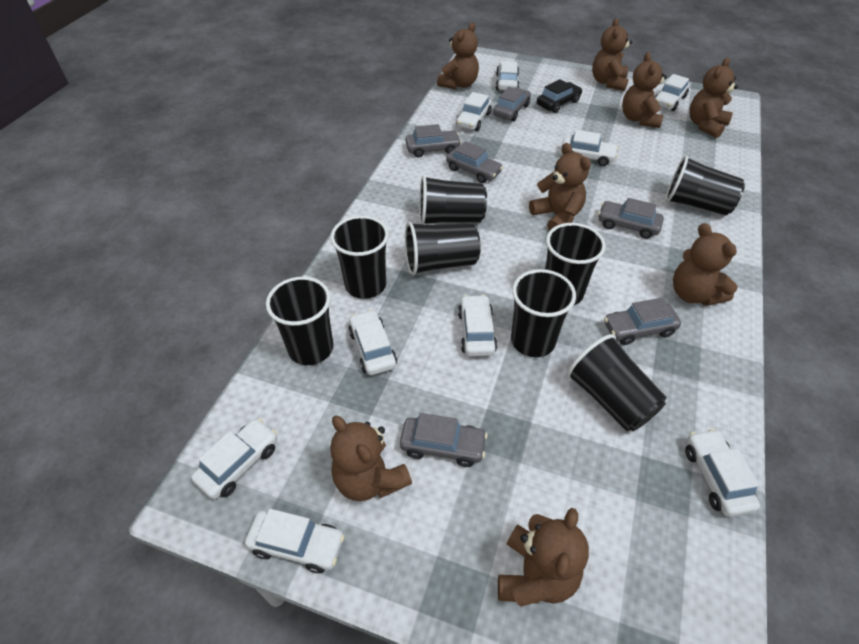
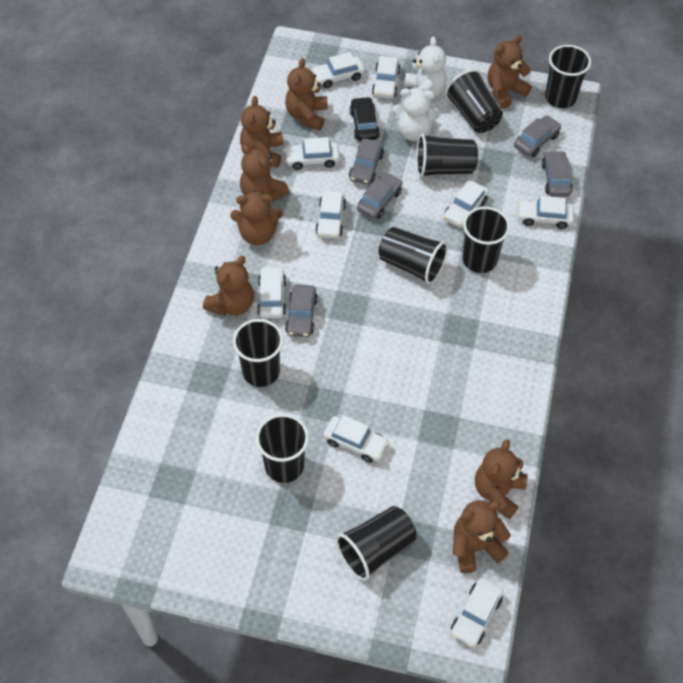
grey car: 6 -> 5
white teddy bear: 0 -> 2

